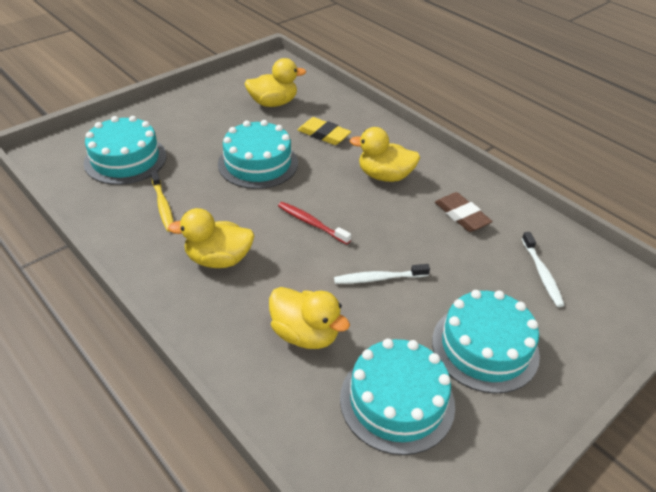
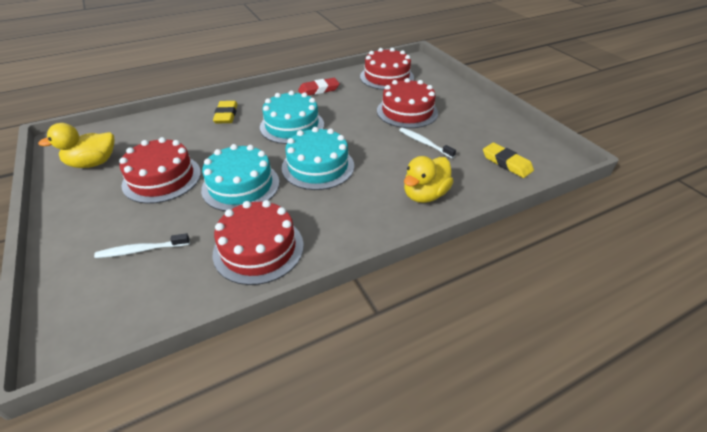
brown eraser: 1 -> 0
red cake: 0 -> 4
red eraser: 0 -> 1
red toothbrush: 1 -> 0
turquoise cake: 4 -> 3
yellow duck: 4 -> 2
yellow eraser: 1 -> 2
yellow toothbrush: 1 -> 0

